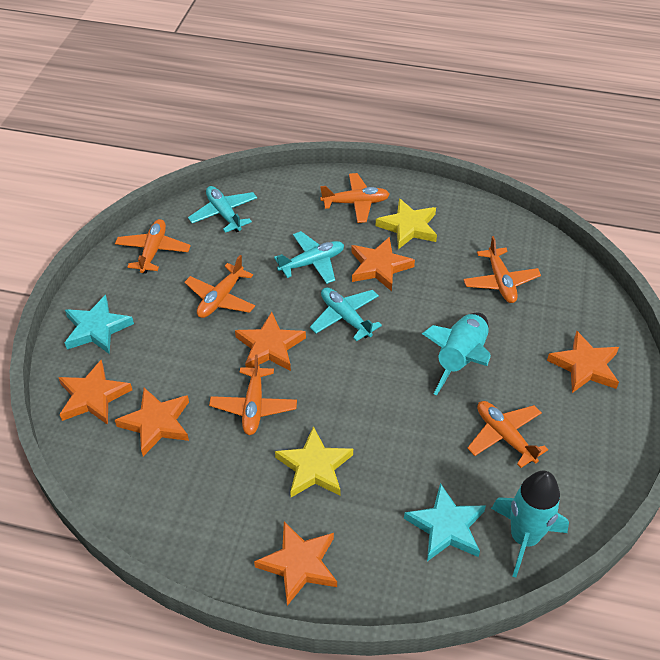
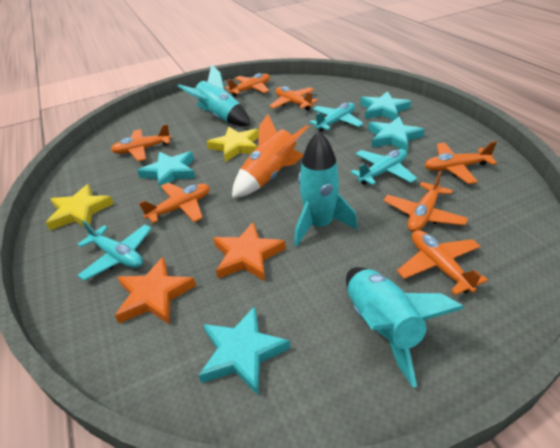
orange plane: 6 -> 7
orange rocket: 0 -> 1
orange star: 6 -> 2
turquoise rocket: 2 -> 3
turquoise star: 2 -> 4

